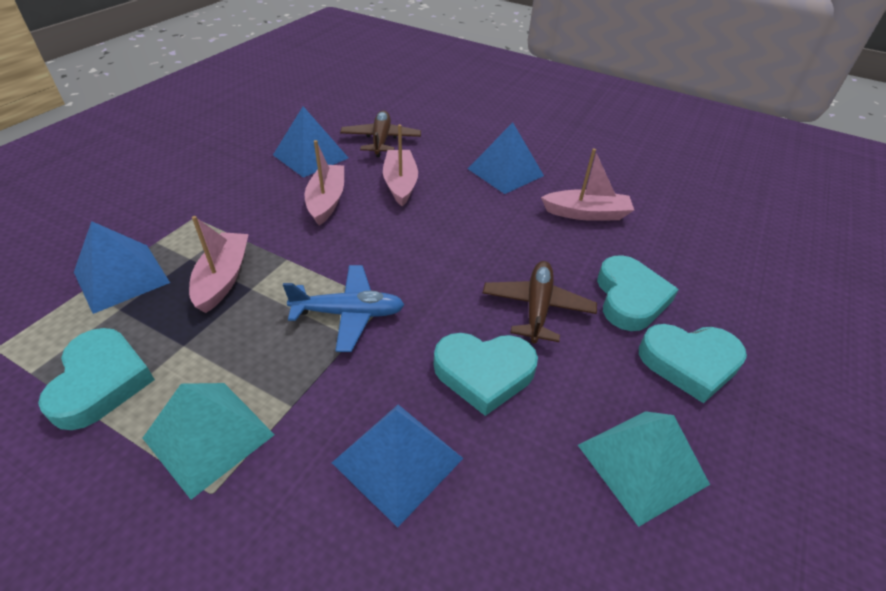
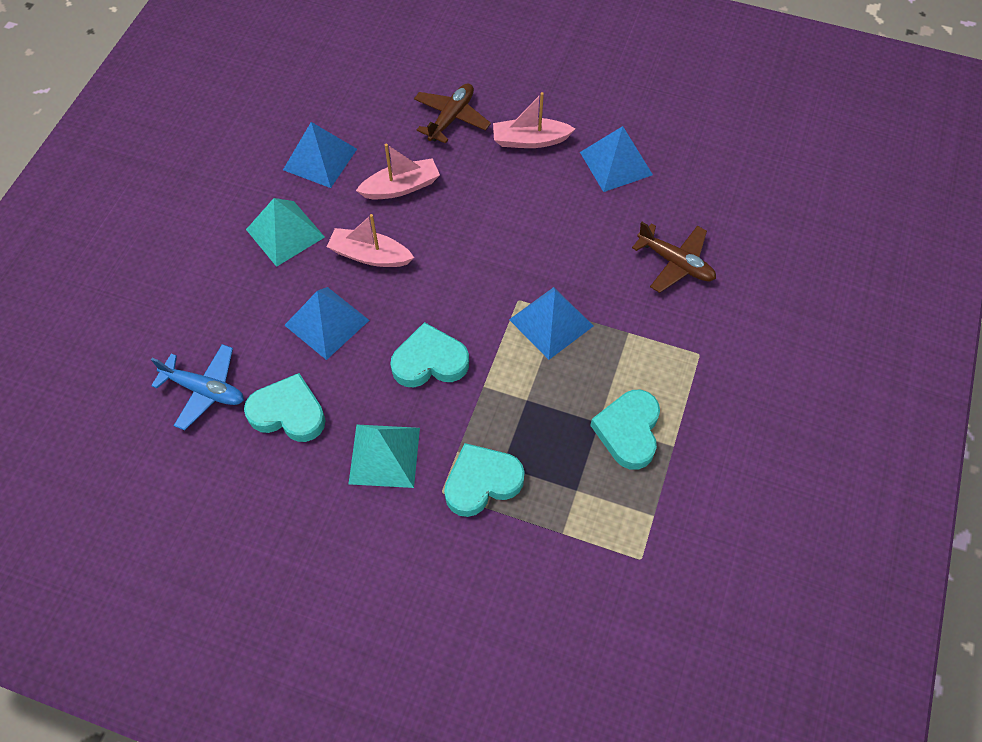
pink boat: 4 -> 3

